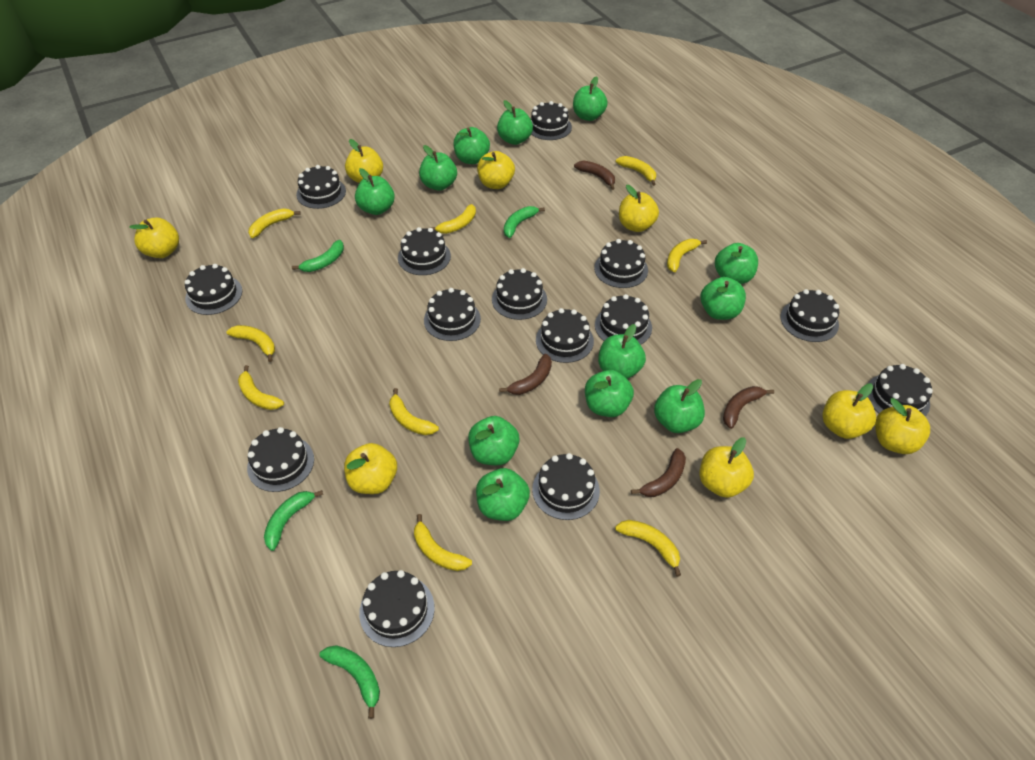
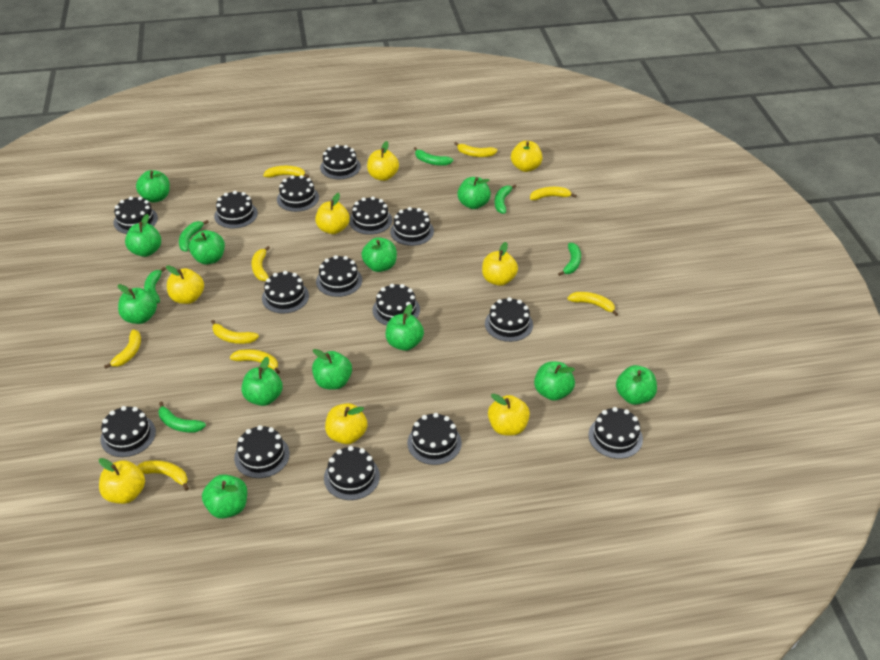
black cake: 14 -> 15
brown banana: 4 -> 0
green banana: 4 -> 6

